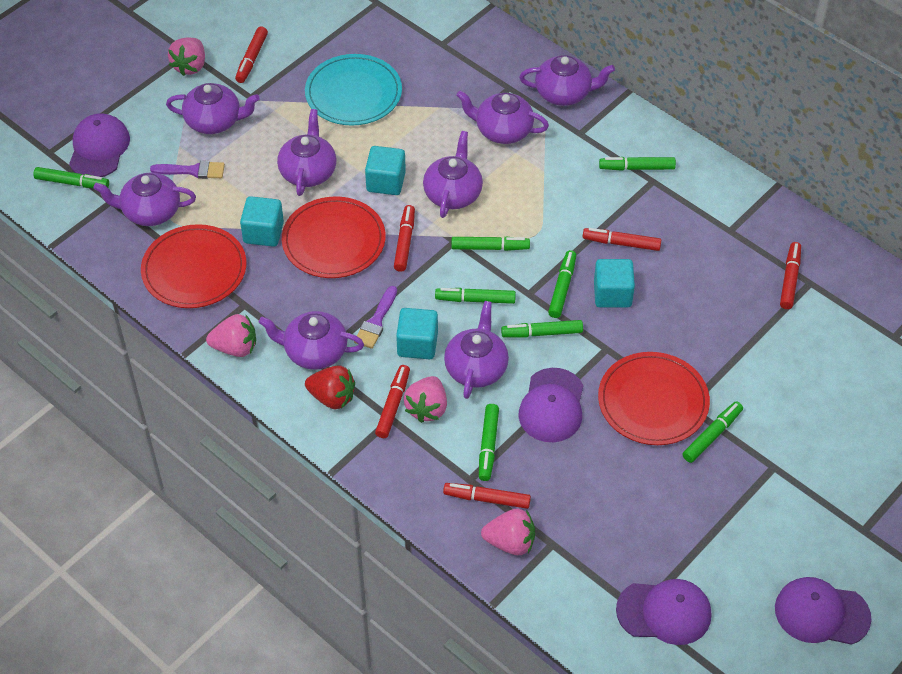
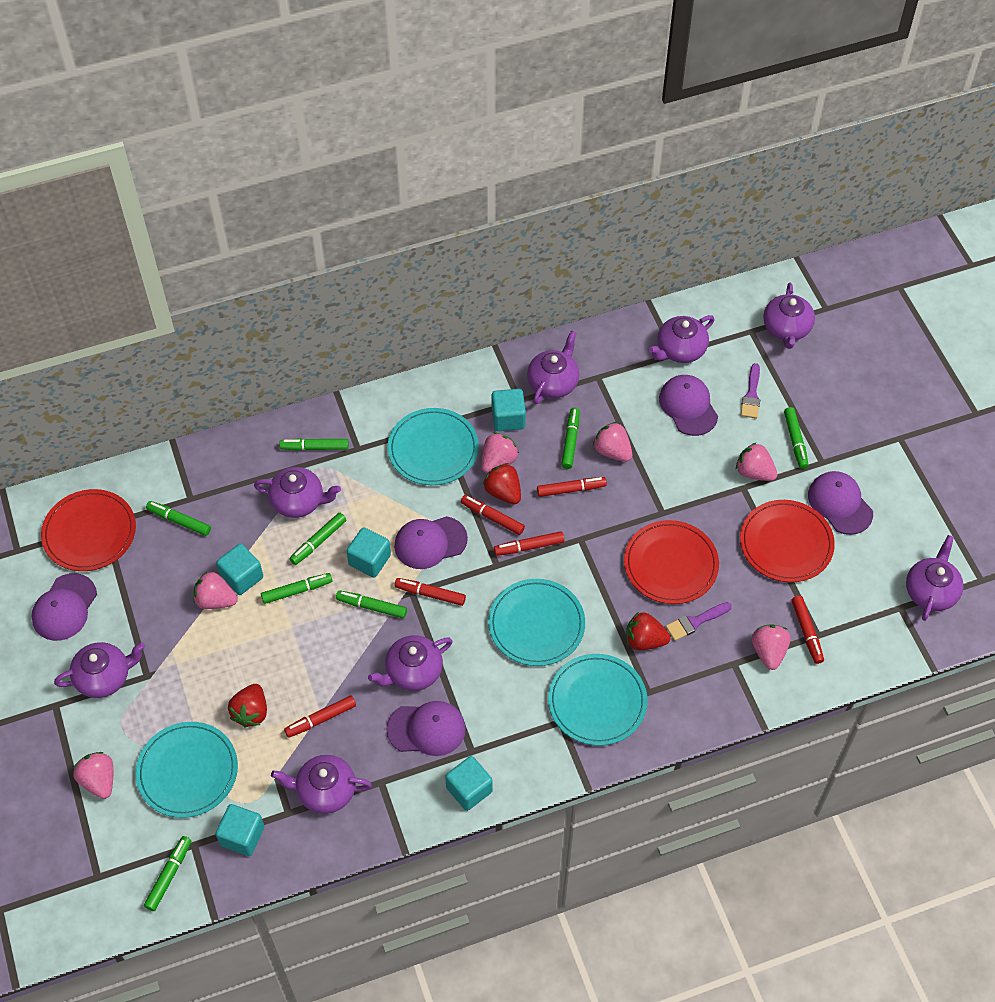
pink strawberry: 4 -> 6
purple cap: 4 -> 5
red strawberry: 1 -> 3
turquoise cube: 4 -> 5
turquoise plate: 1 -> 4

